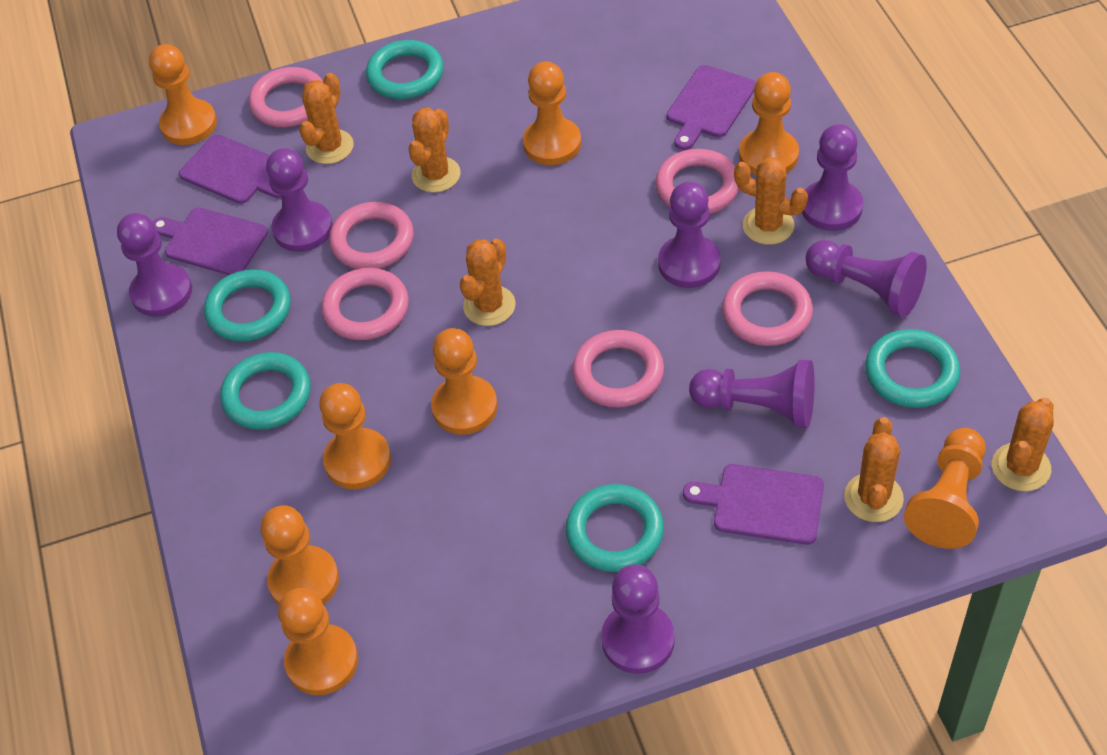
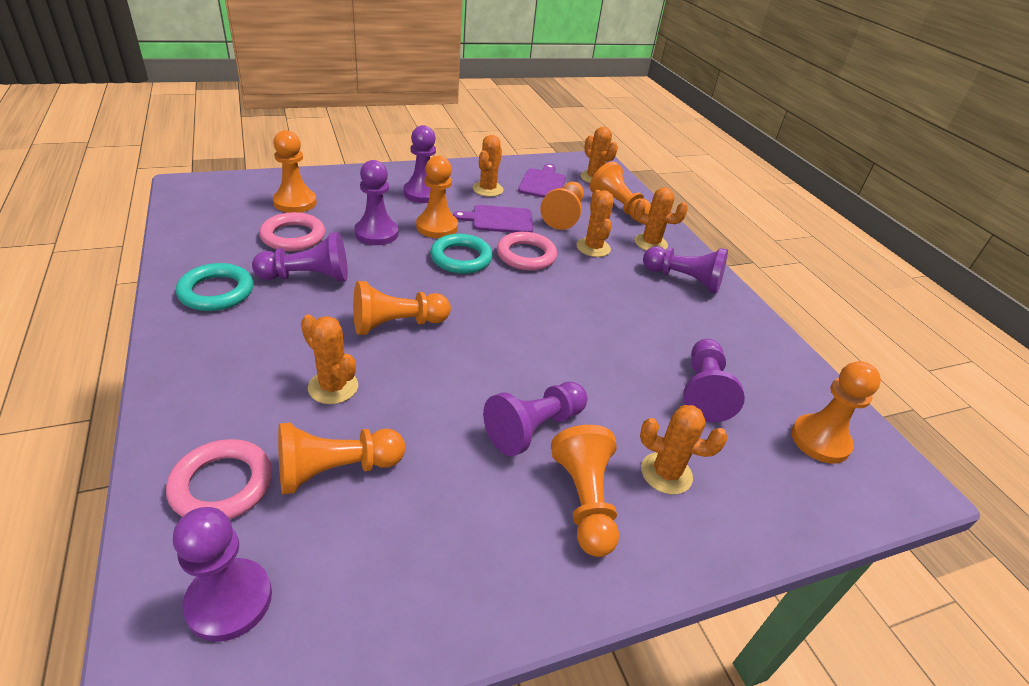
pink ring: 6 -> 3
purple cutting board: 4 -> 2
turquoise ring: 5 -> 2

